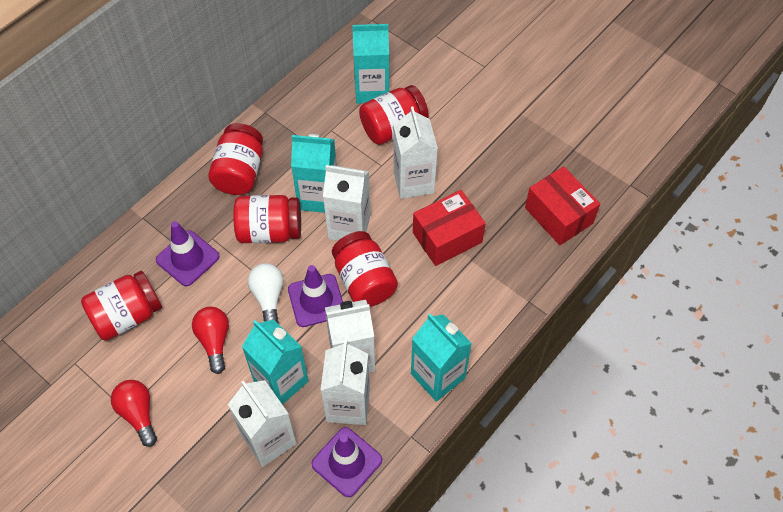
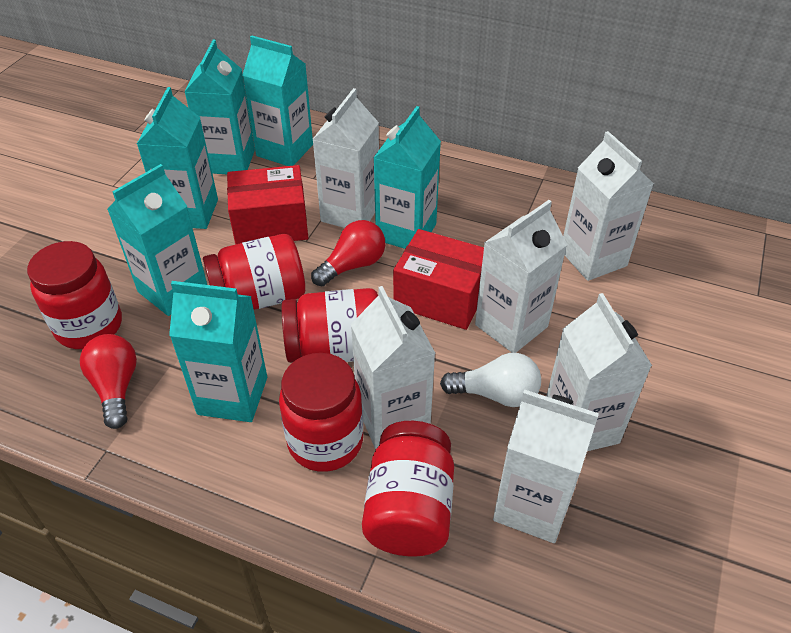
purple traffic cone: 3 -> 0
turquoise carton: 4 -> 6
white carton: 5 -> 6

